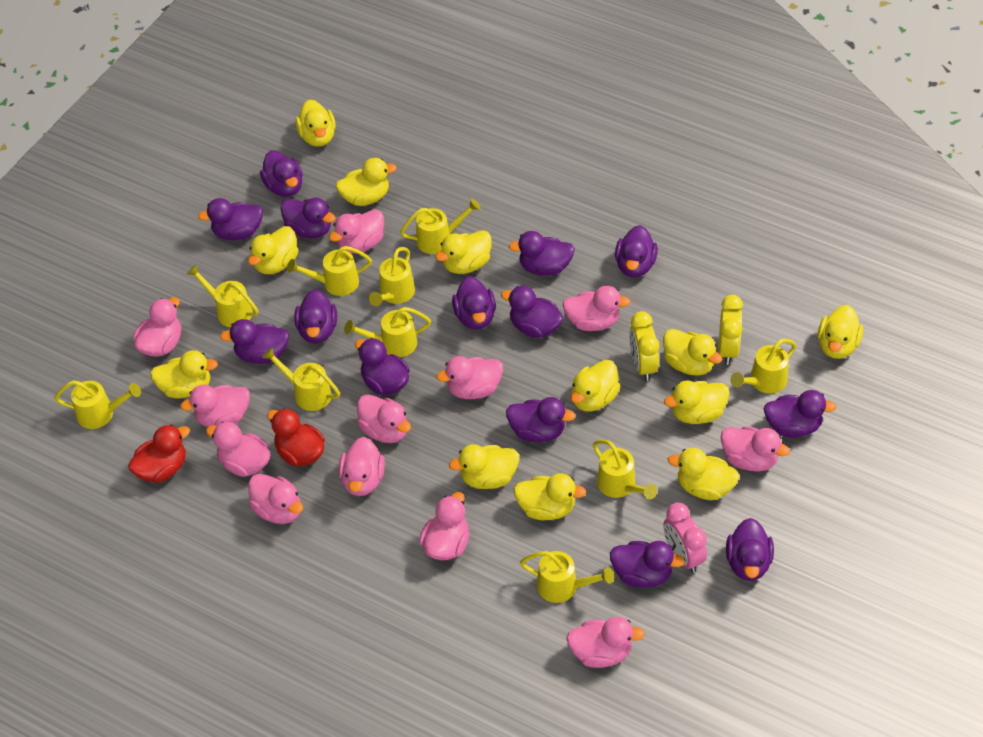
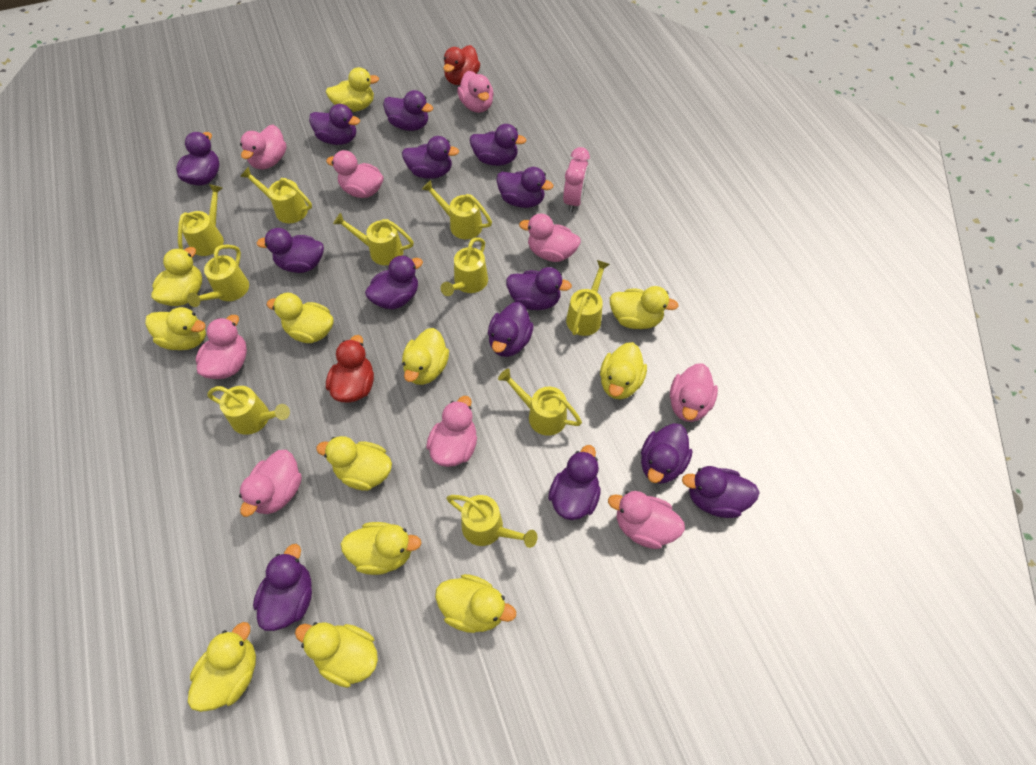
pink duck: 12 -> 9
yellow clock: 2 -> 0

